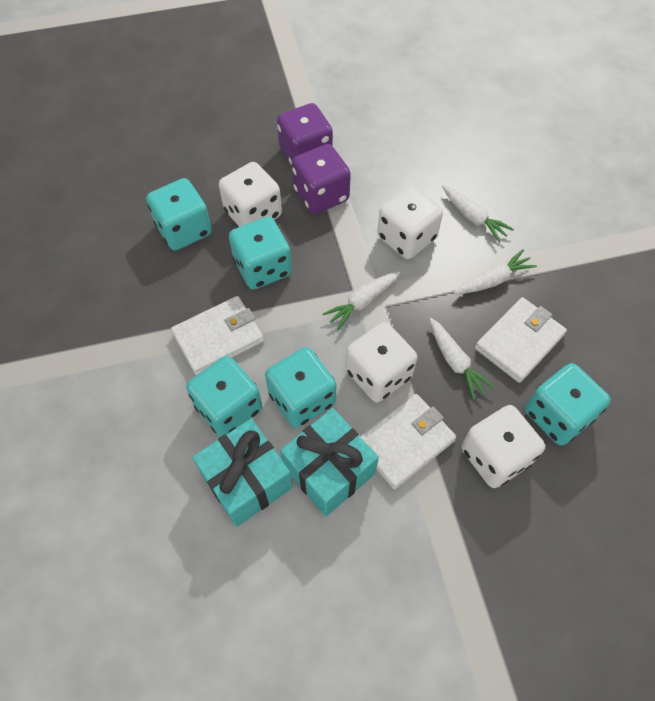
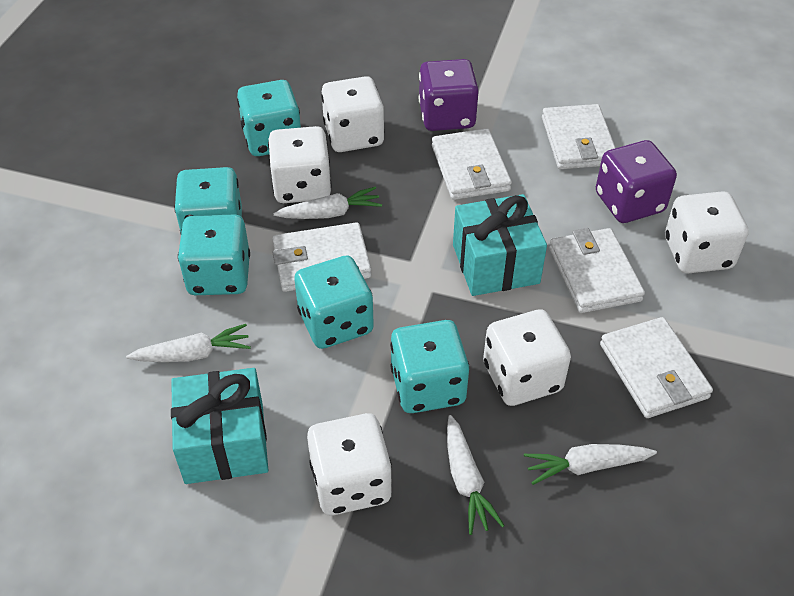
white dice: 4 -> 5
white wallet: 3 -> 5

